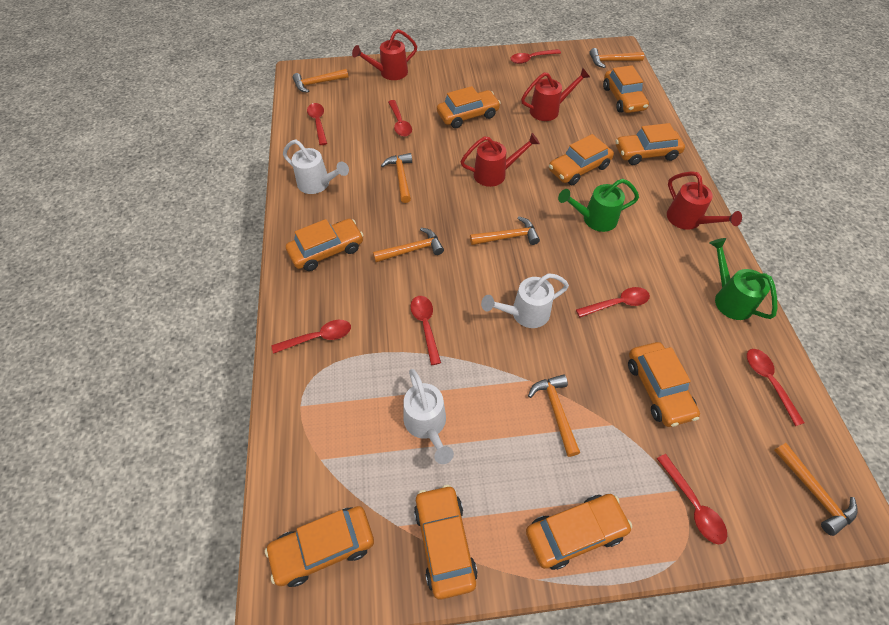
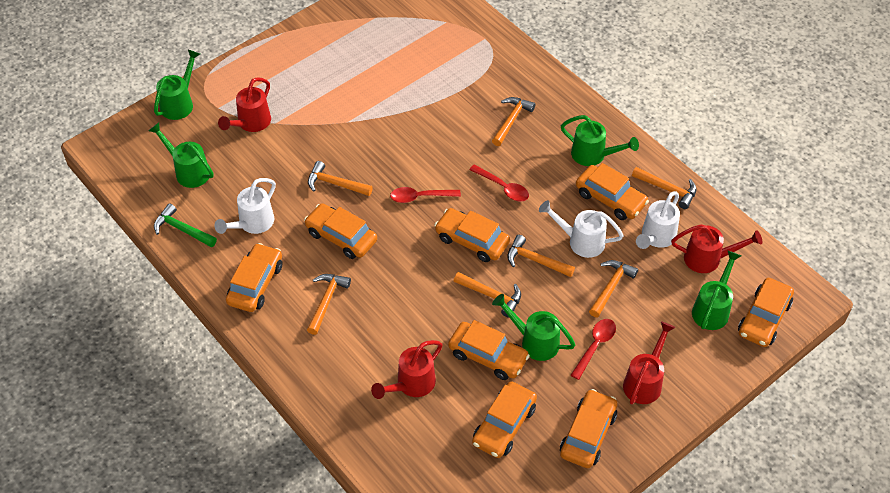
green hammer: 0 -> 1
green watering can: 2 -> 5
orange car: 9 -> 8
red spoon: 8 -> 3

